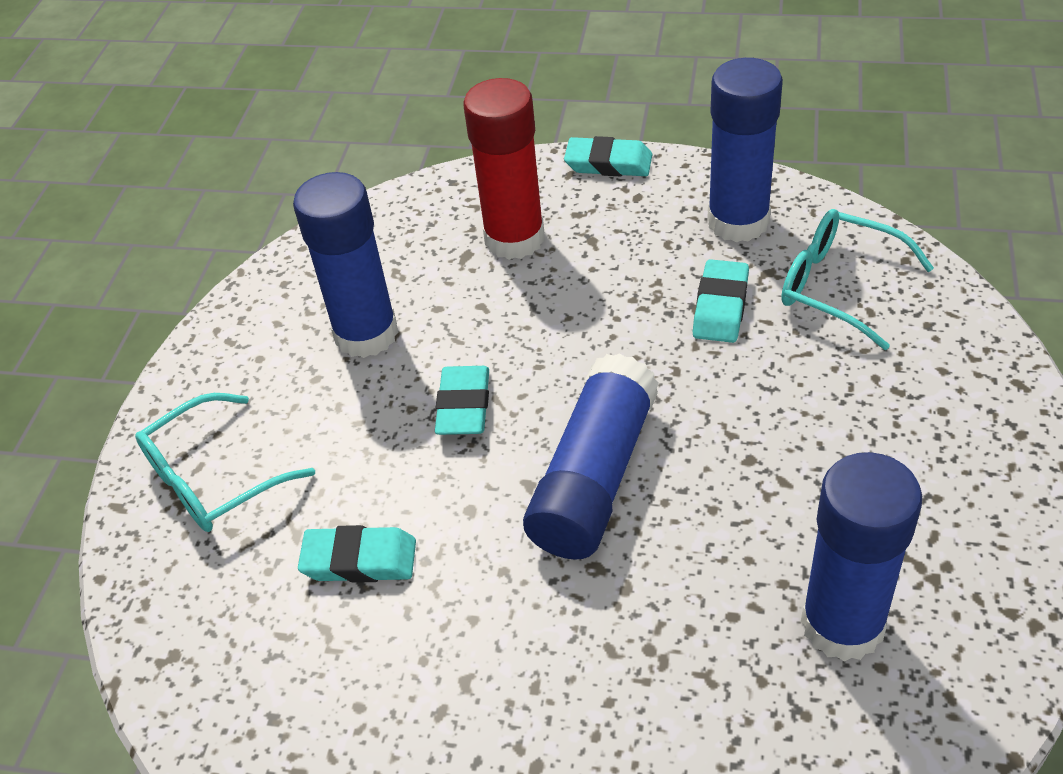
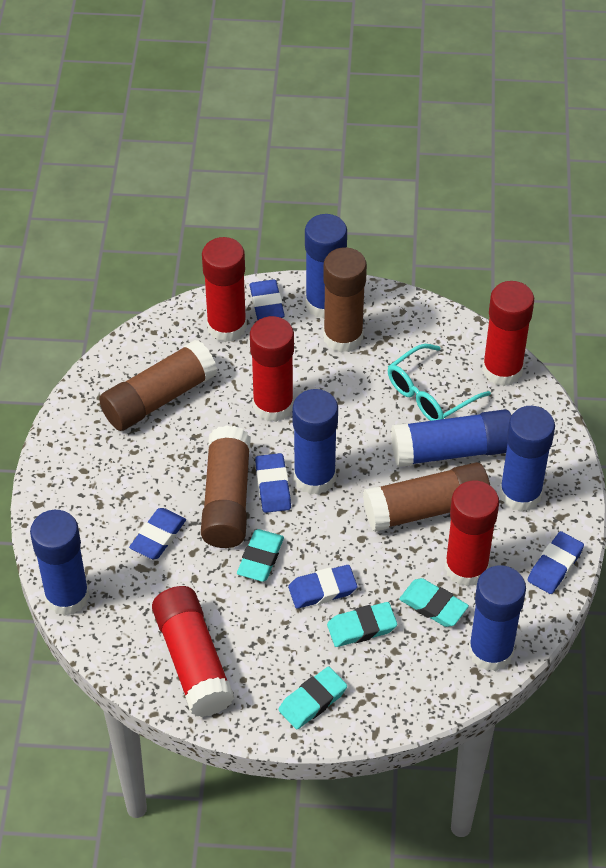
blue eraser: 0 -> 5
blue glue stick: 4 -> 6
brown glue stick: 0 -> 4
red glue stick: 1 -> 5
turquoise glasses: 2 -> 1

